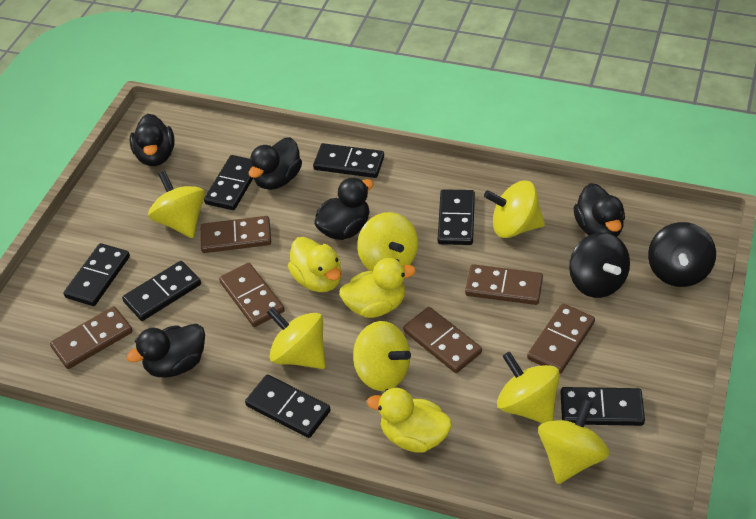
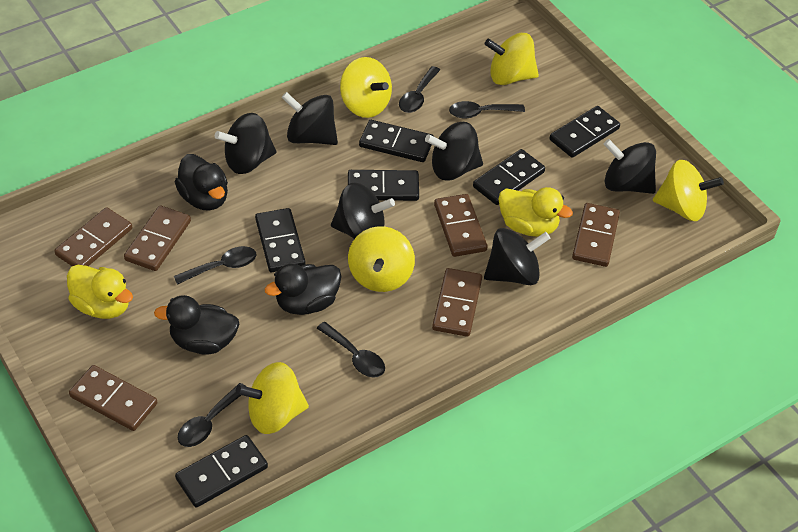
black domino: 7 -> 6
black duck: 5 -> 3
black spinning top: 2 -> 6
black spoon: 0 -> 5
yellow duck: 3 -> 2
yellow spinning top: 7 -> 5

